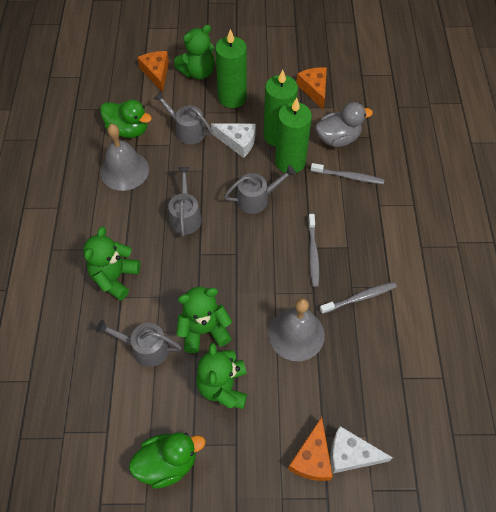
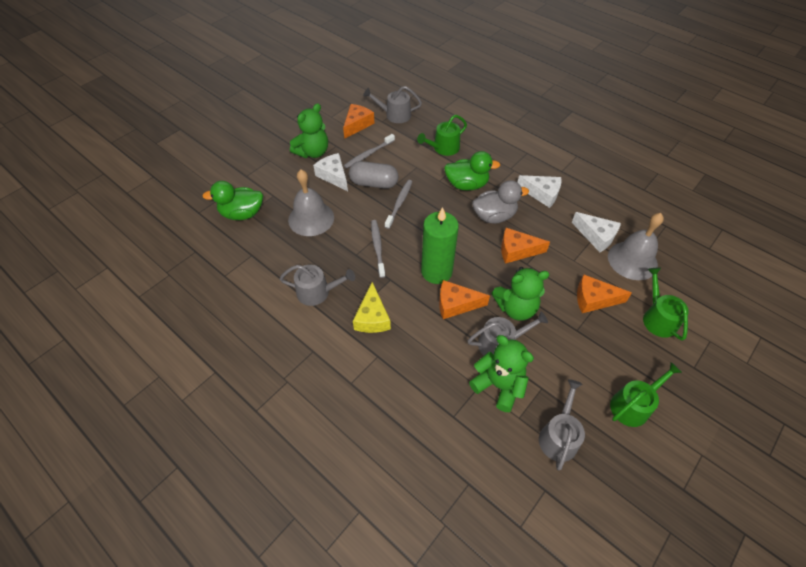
green candle: 3 -> 1
green teddy bear: 4 -> 3
green watering can: 0 -> 3
grey capsule: 0 -> 1
orange cheese: 3 -> 4
white cheese: 2 -> 3
yellow cheese: 0 -> 1

